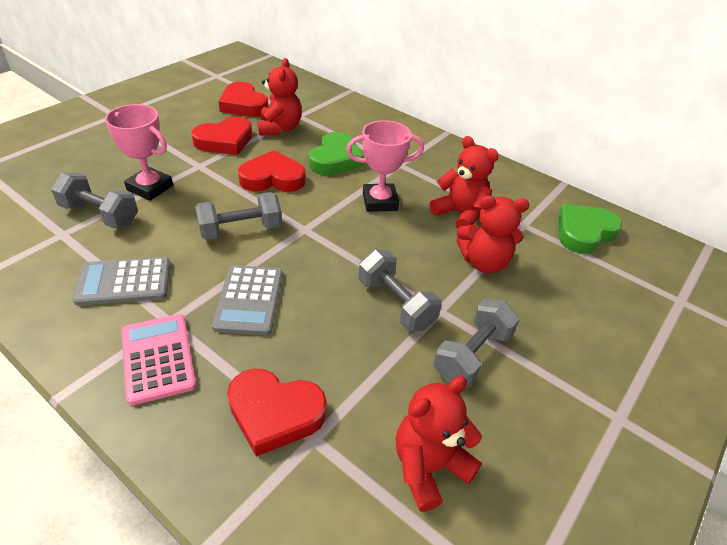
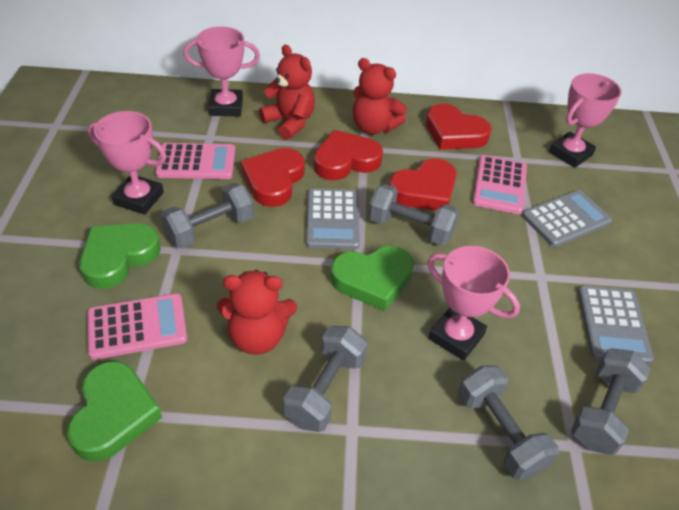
green heart: 2 -> 3
grey calculator: 2 -> 3
grey dumbbell: 4 -> 5
pink calculator: 1 -> 3
pink trophy: 2 -> 4
red teddy bear: 4 -> 3

